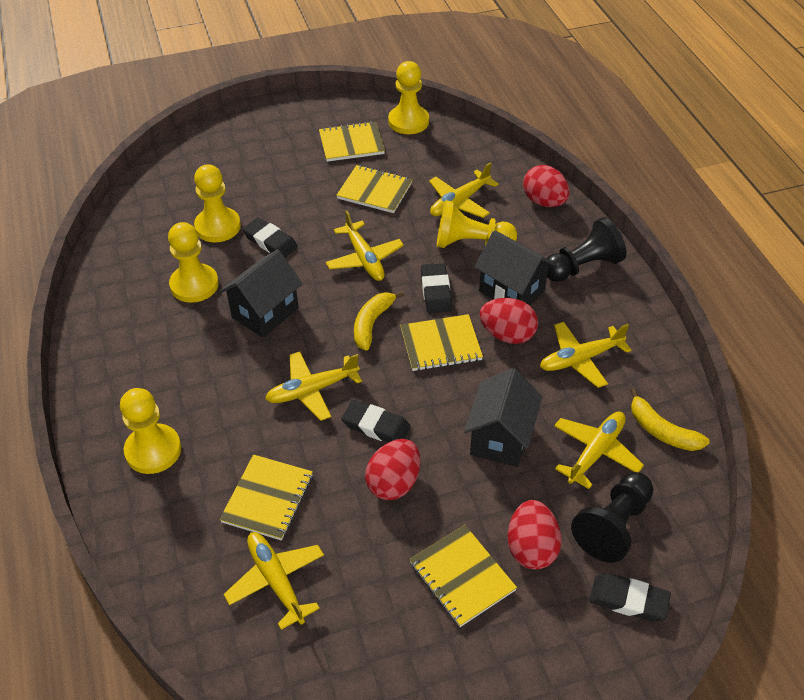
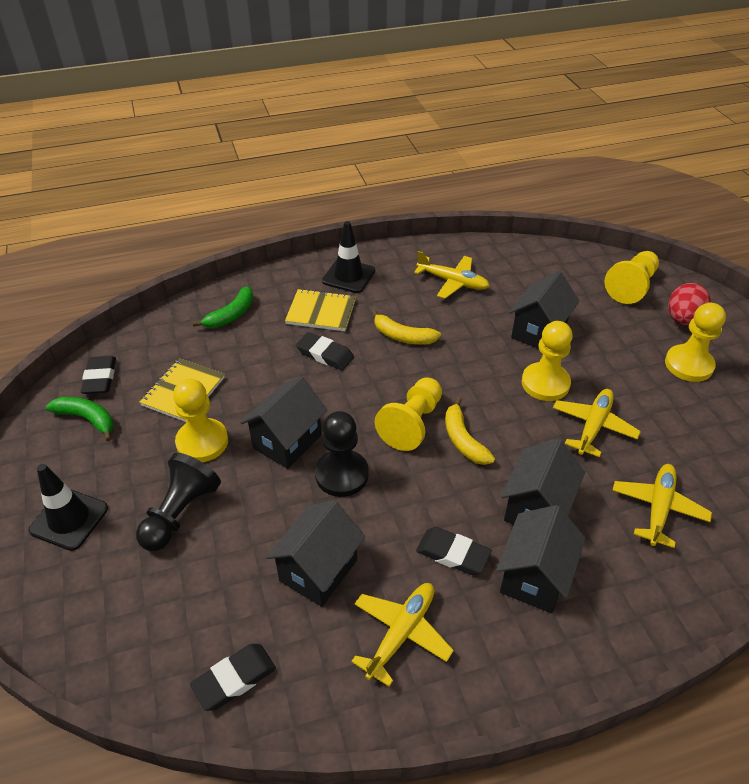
black house: 3 -> 5
black traffic cone: 0 -> 2
green banana: 0 -> 2
red egg: 4 -> 1
yellow notebook: 5 -> 2
yellow plane: 6 -> 4

